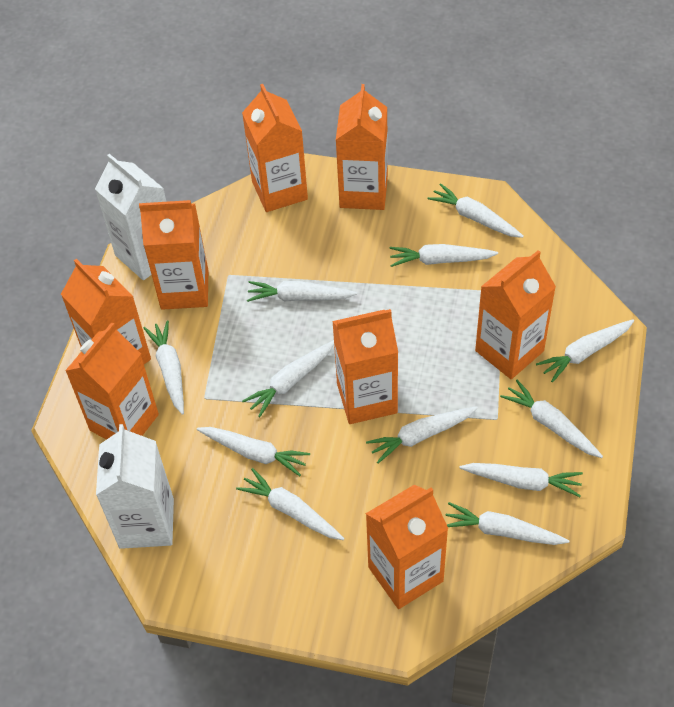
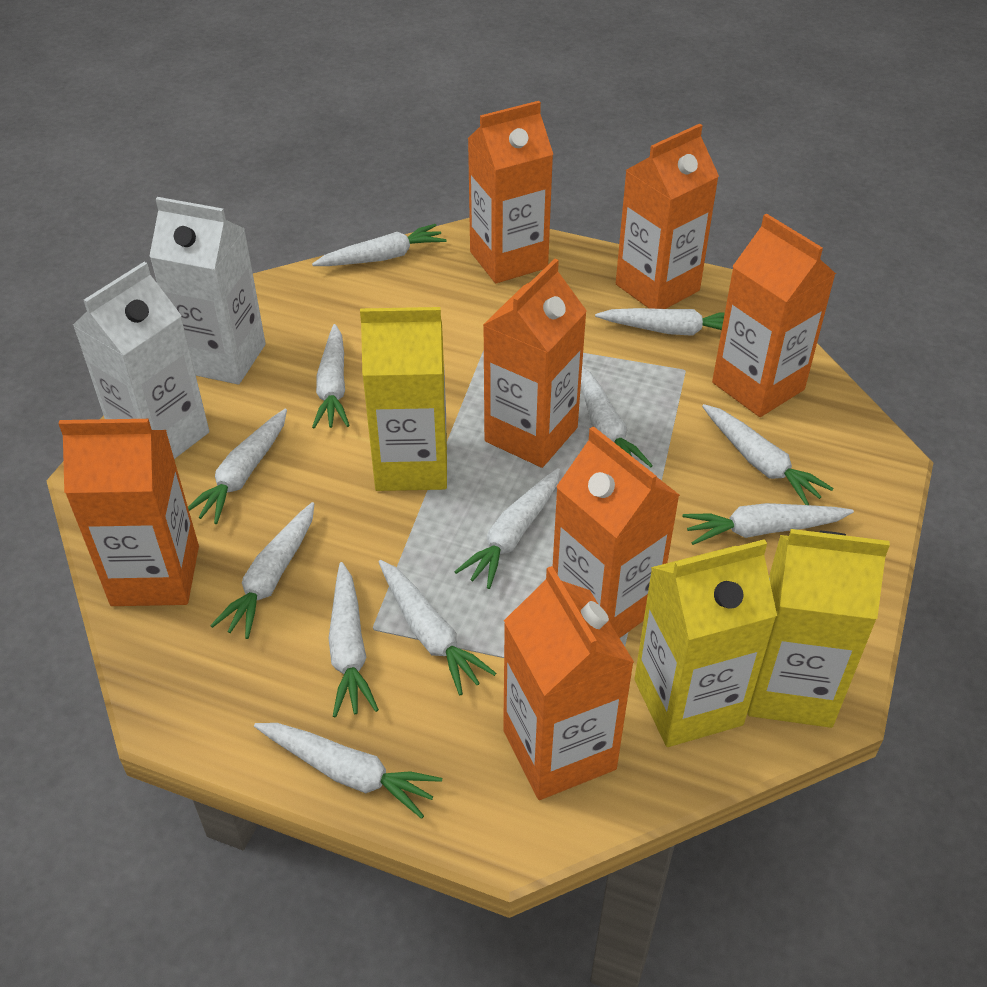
orange carton: 8 -> 7
yellow carton: 0 -> 3

